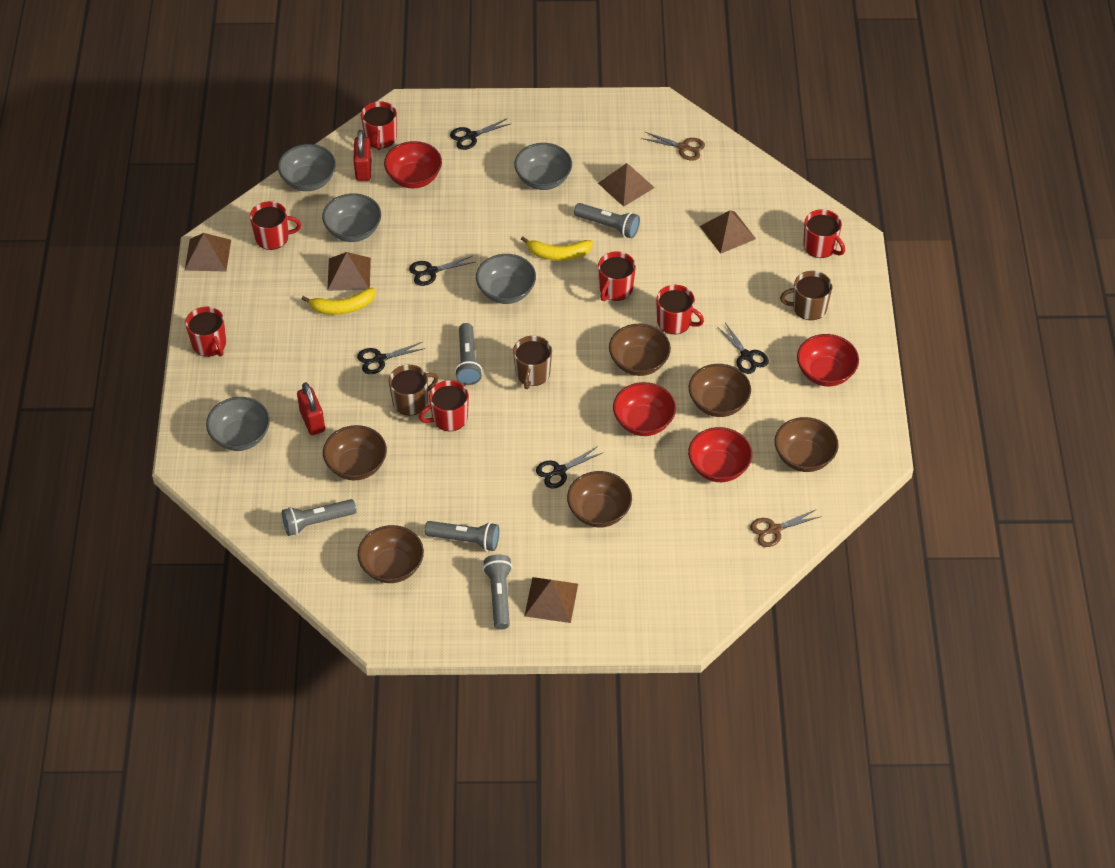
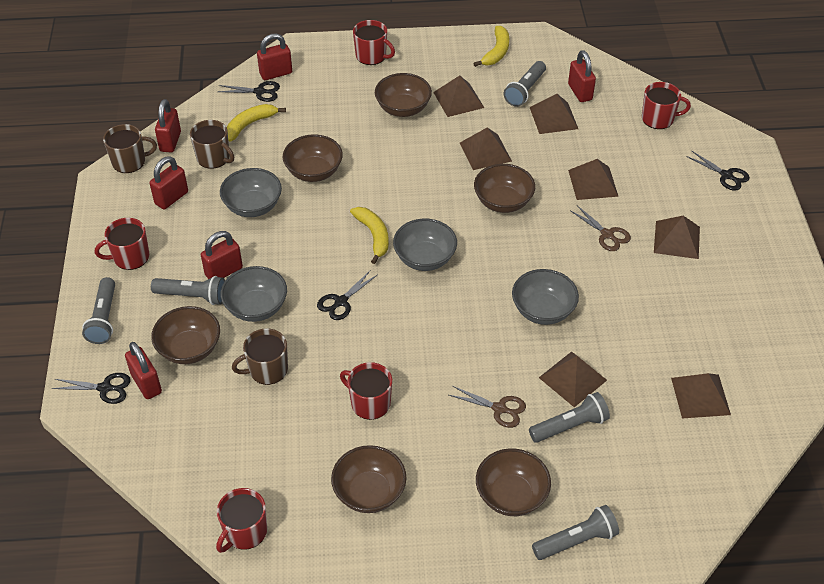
black scissors: 5 -> 4
brown pyramid: 5 -> 7
grey bowl: 5 -> 4
red bowl: 4 -> 0
red mug: 7 -> 5
red padlock: 2 -> 6
yellow banana: 2 -> 3

